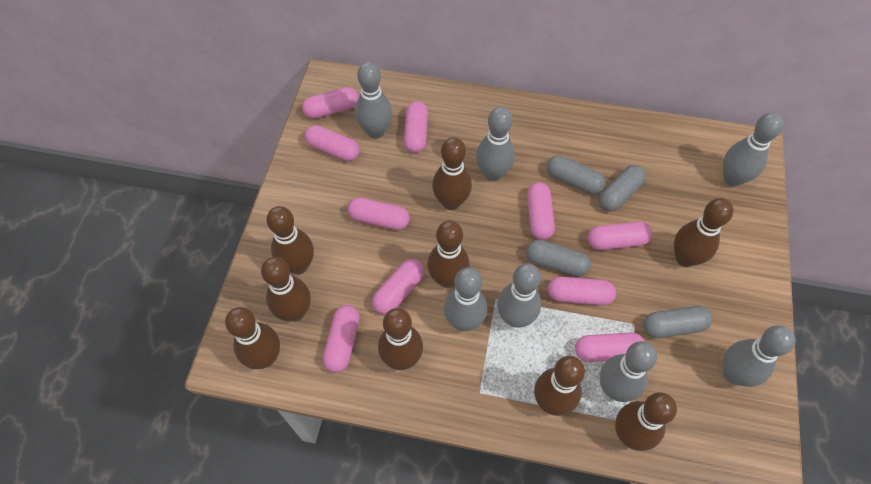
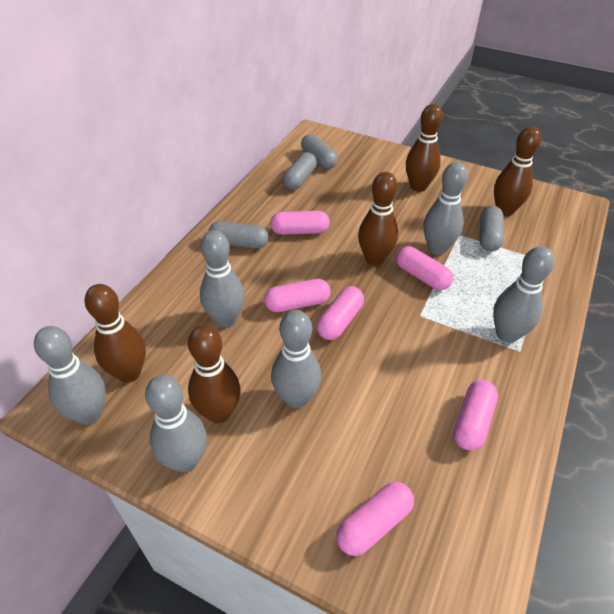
brown bowling pin: 9 -> 5
grey bowling pin: 7 -> 6
pink capsule: 10 -> 6

